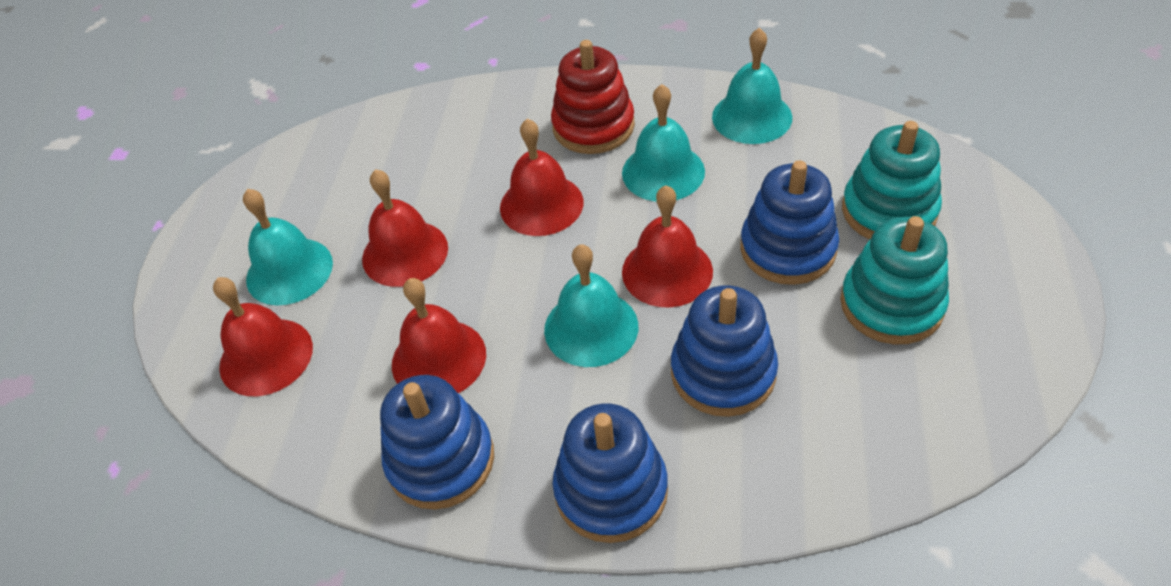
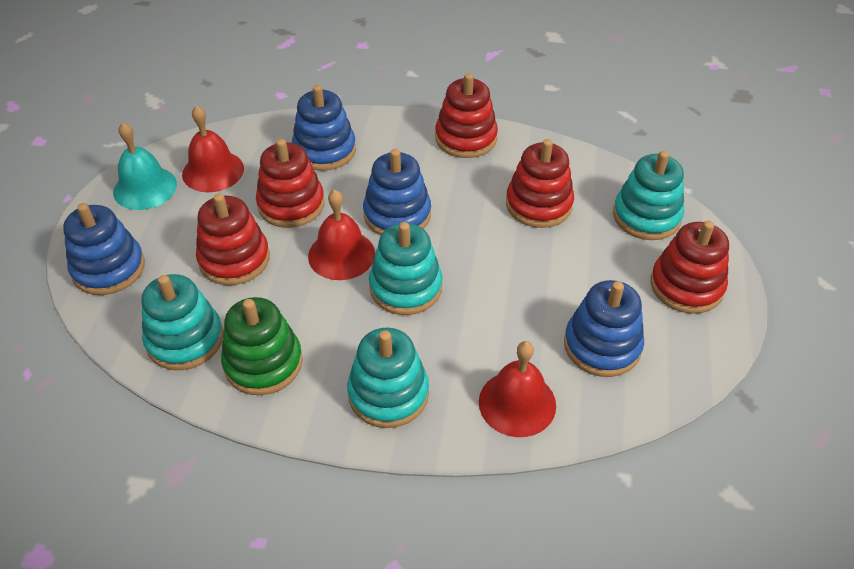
green stacking toy: 0 -> 1
red bell: 5 -> 3
red stacking toy: 1 -> 5
turquoise bell: 4 -> 1
turquoise stacking toy: 2 -> 4

